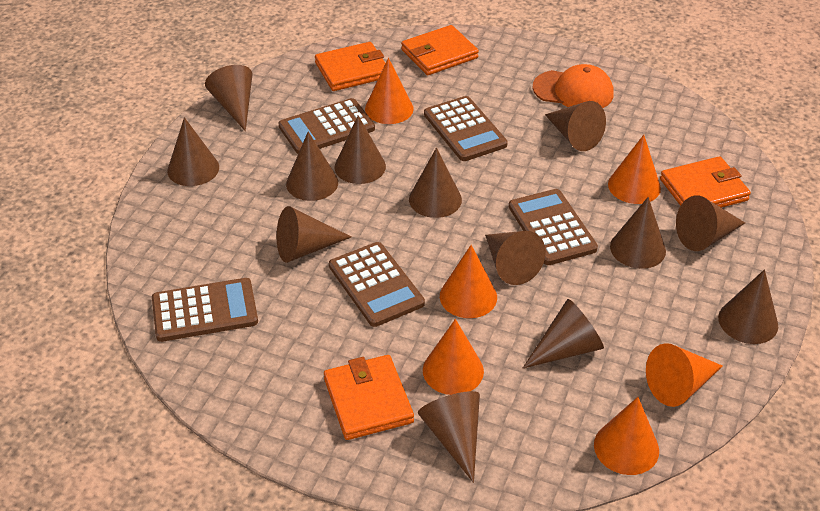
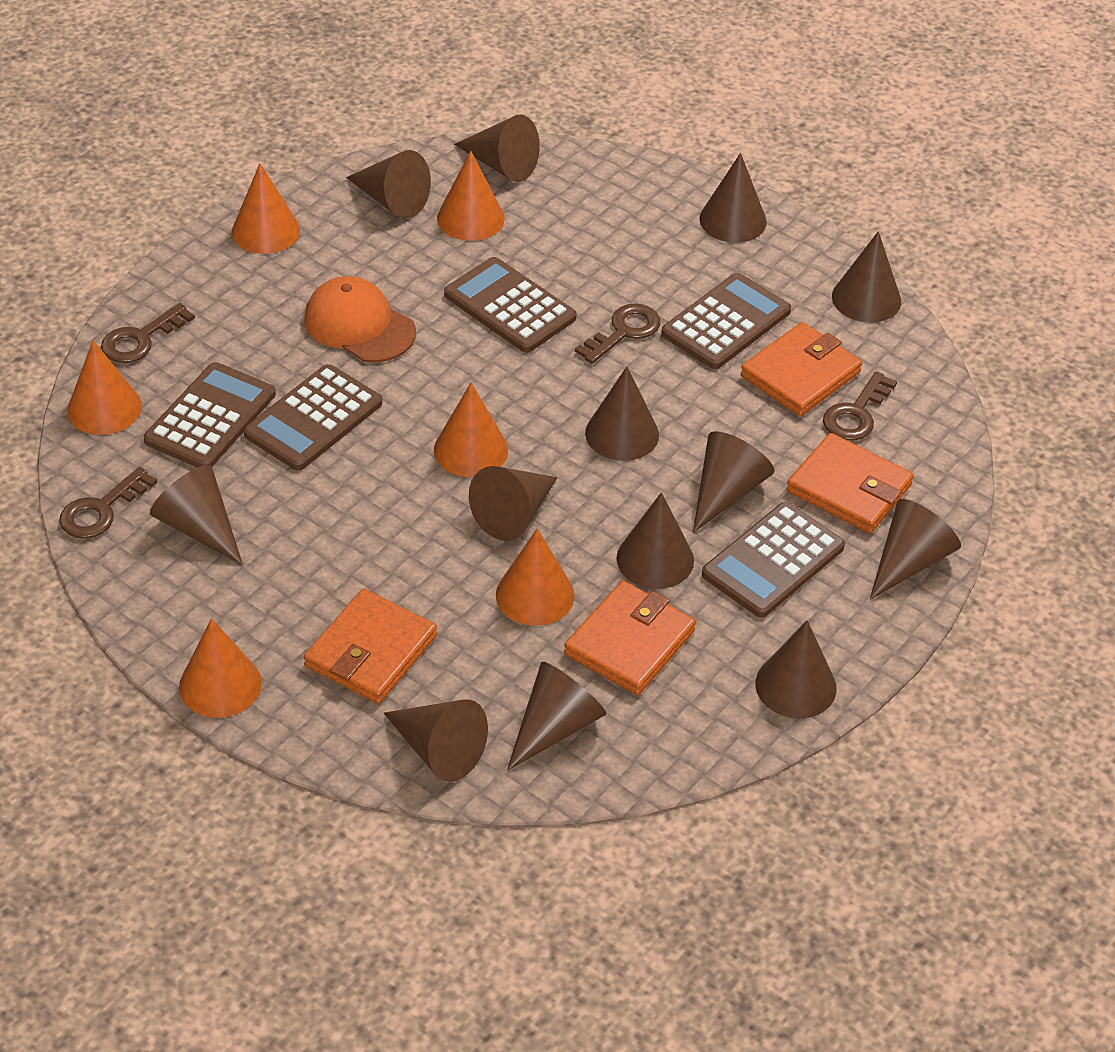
brown key: 0 -> 4

